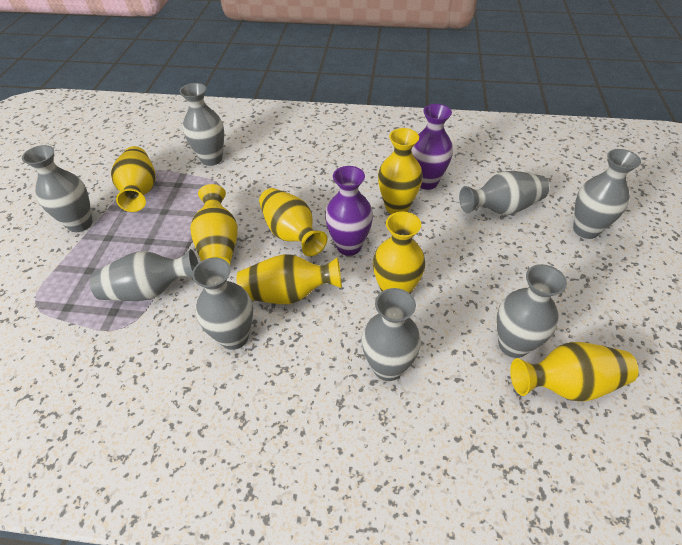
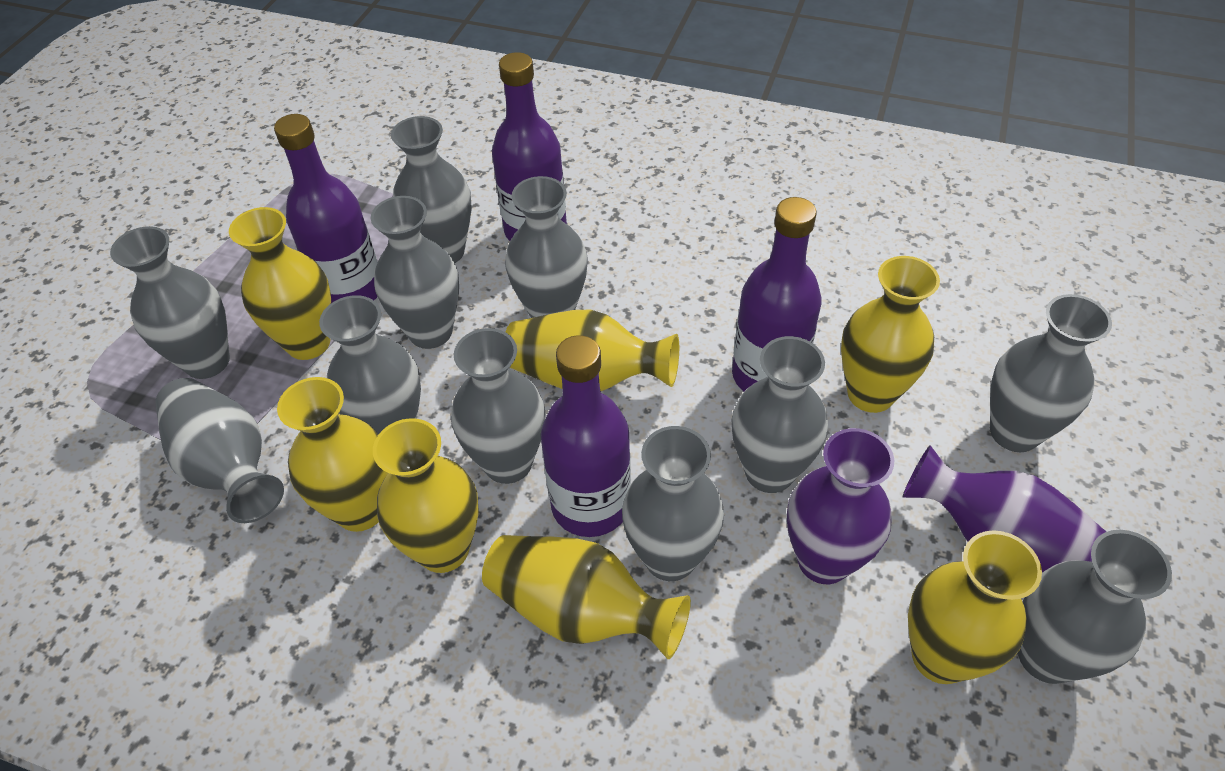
grey vase: 8 -> 11
purple bottle: 0 -> 4

